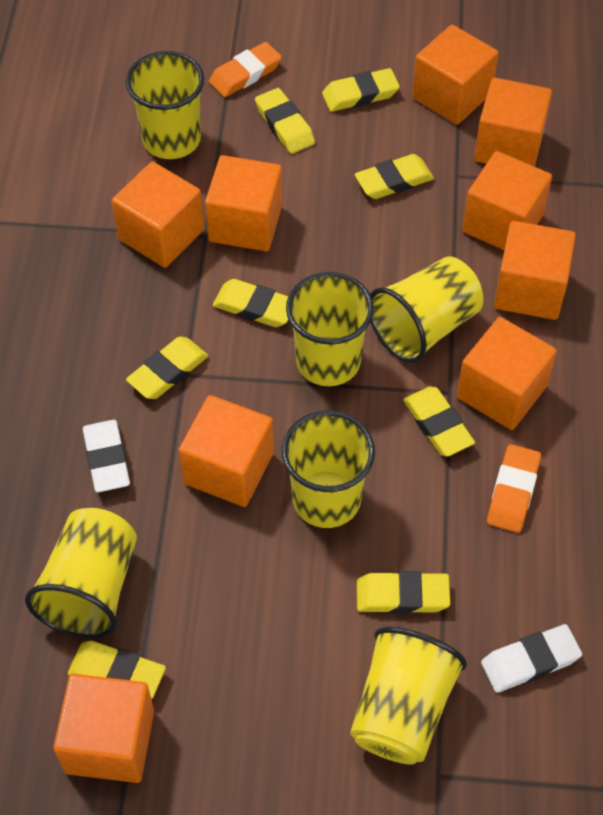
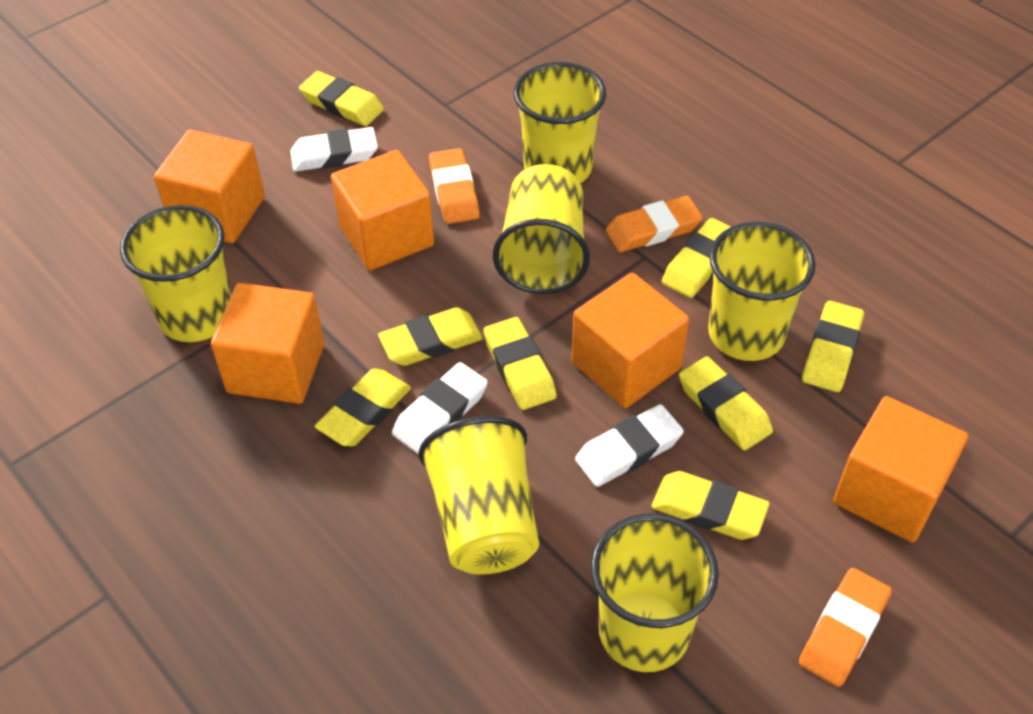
orange cube: 9 -> 5
orange eraser: 2 -> 3
white eraser: 2 -> 3

